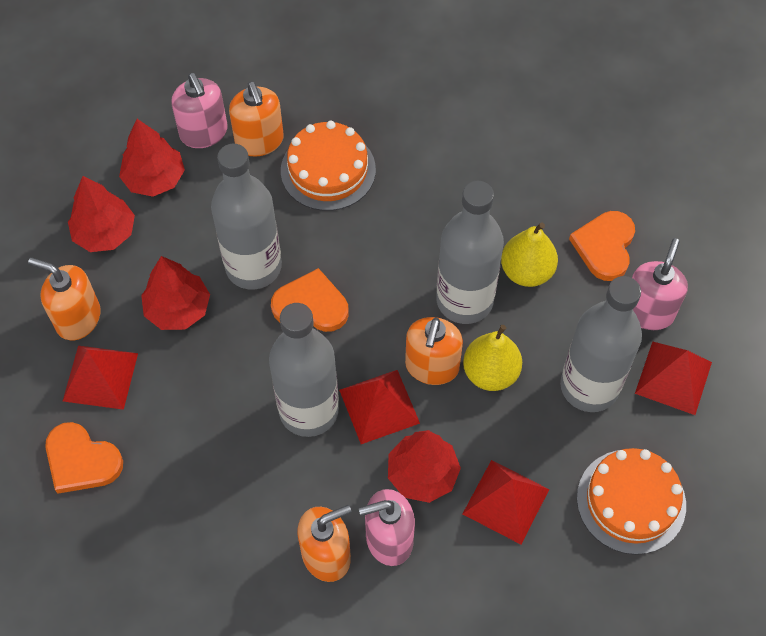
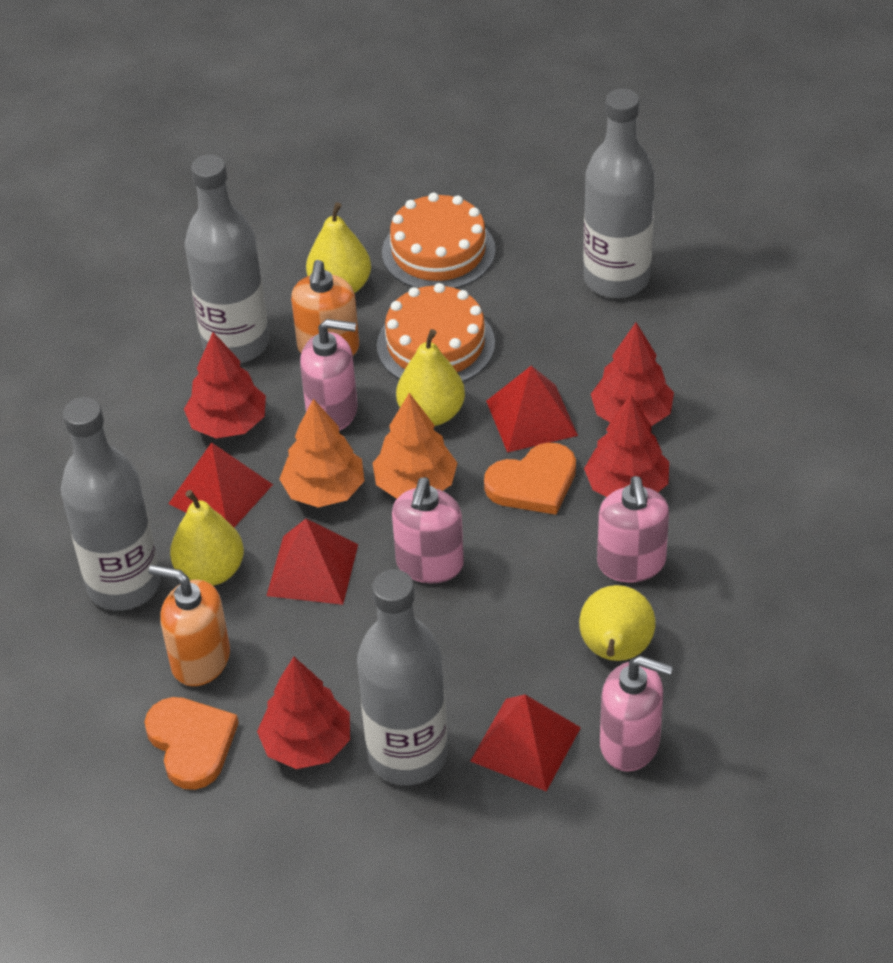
orange heart: 3 -> 2
orange soap dispenser: 4 -> 2
orange tree: 0 -> 2
pink soap dispenser: 3 -> 4
yellow pear: 2 -> 4

